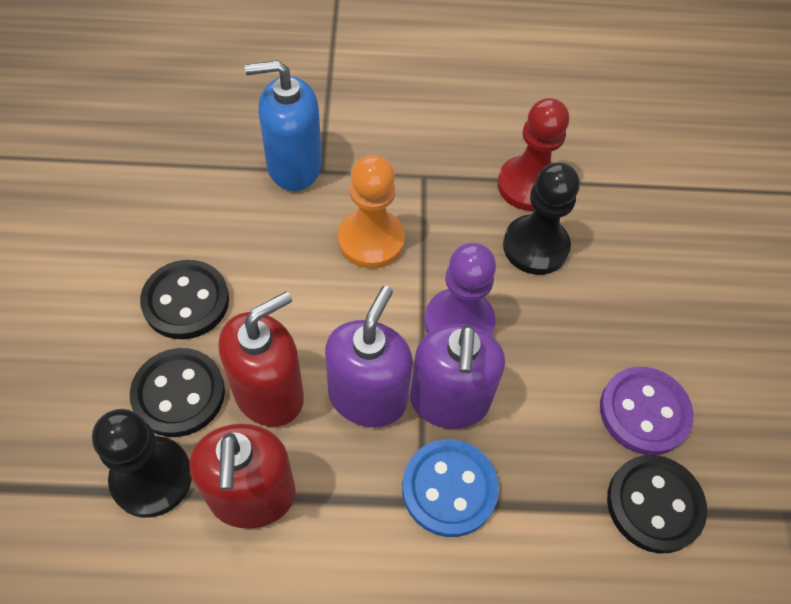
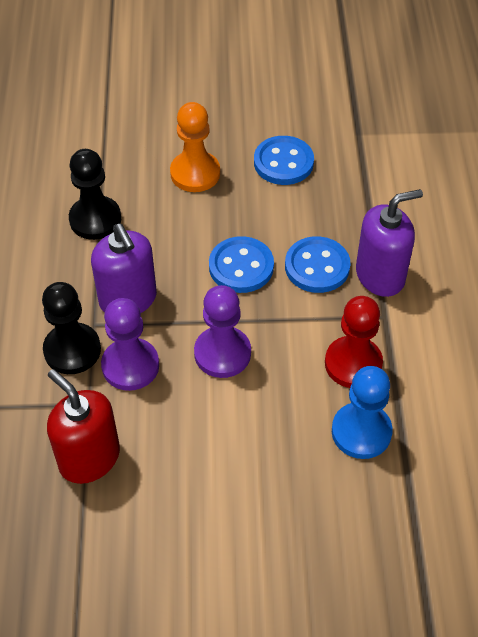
black button: 3 -> 0
blue button: 1 -> 3
blue pawn: 0 -> 1
blue soap dispenser: 1 -> 0
purple button: 1 -> 0
purple pawn: 1 -> 2
red soap dispenser: 2 -> 1

